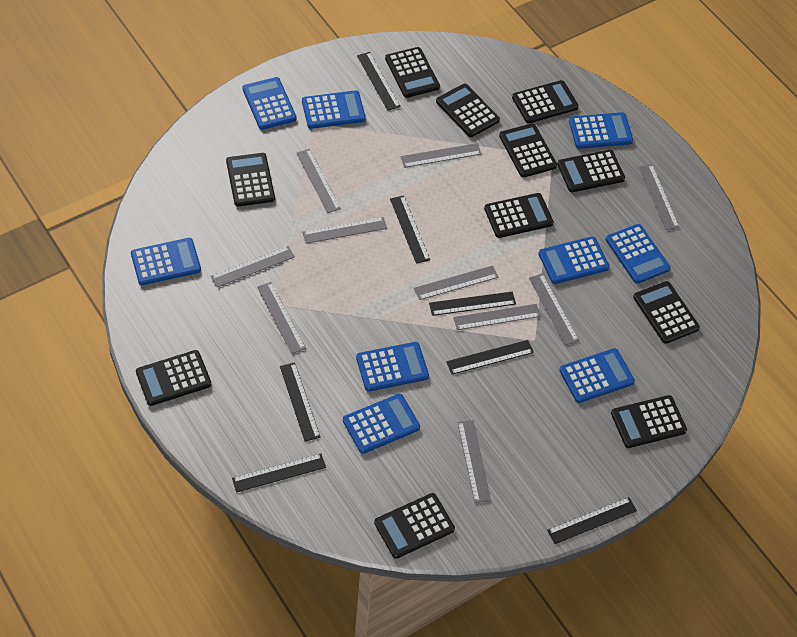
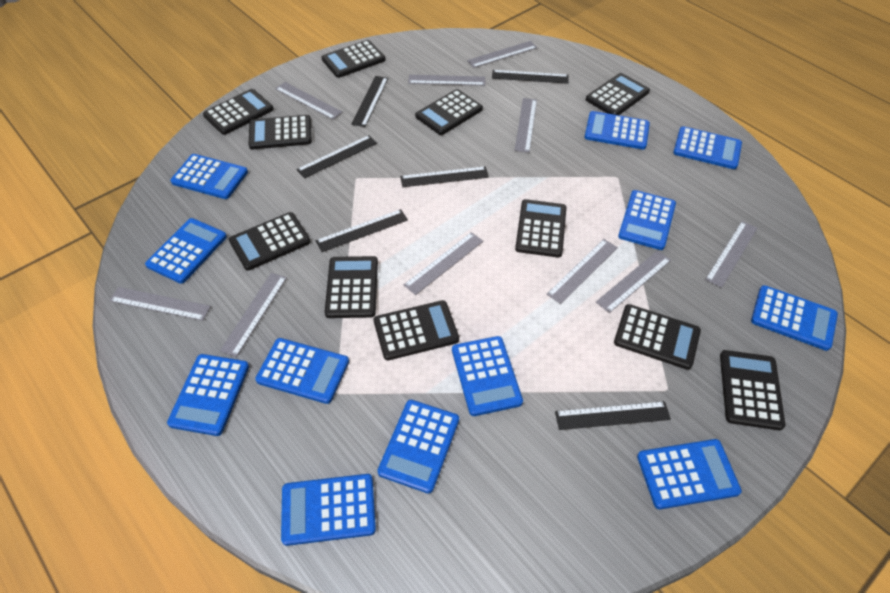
black ruler: 7 -> 6
blue calculator: 9 -> 12

